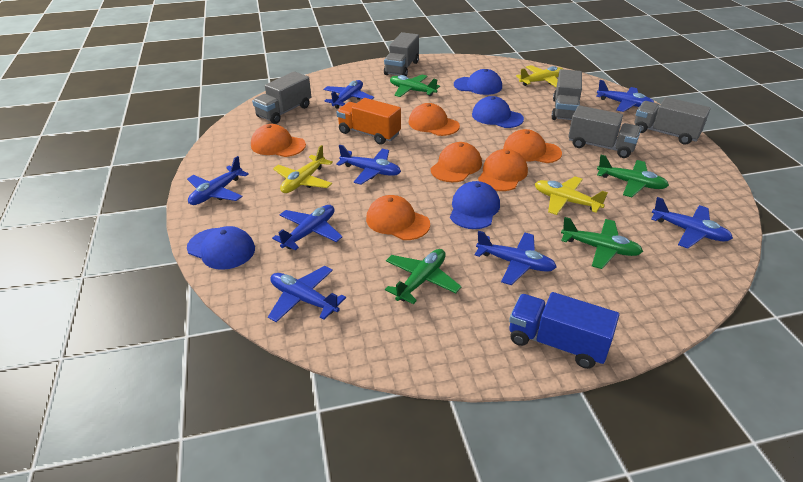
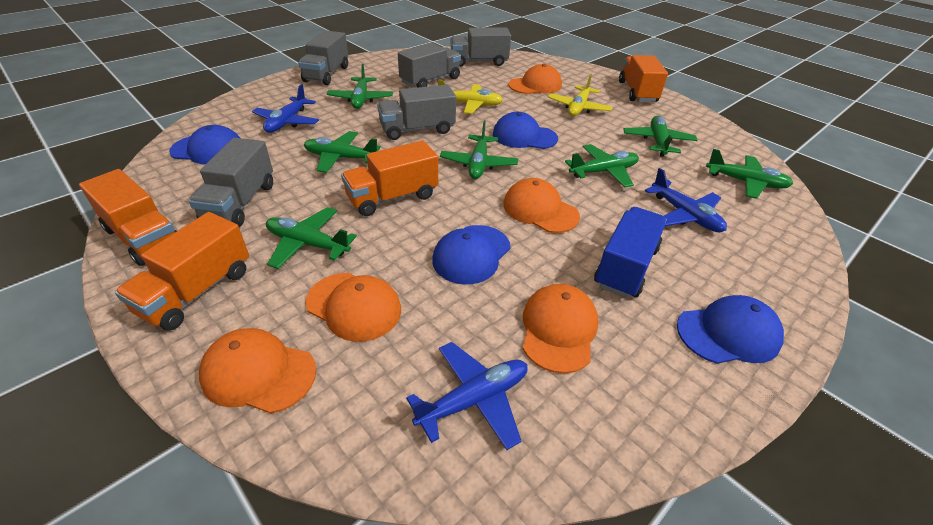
blue plane: 8 -> 3
green plane: 4 -> 7
orange cap: 6 -> 5
orange truck: 1 -> 4
yellow plane: 3 -> 2

